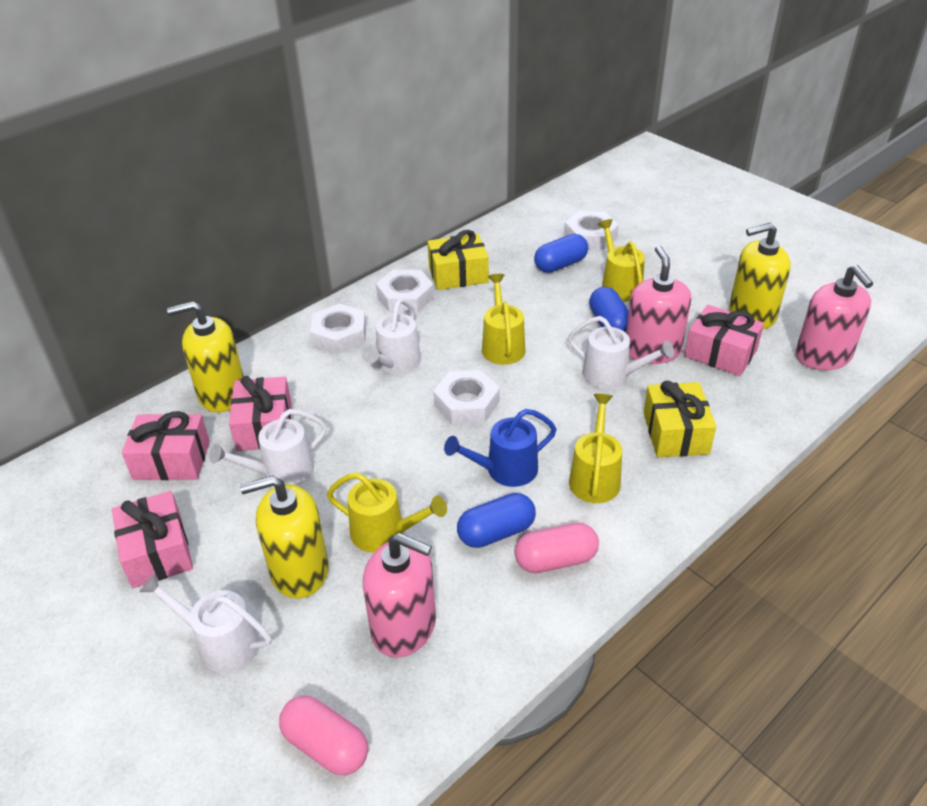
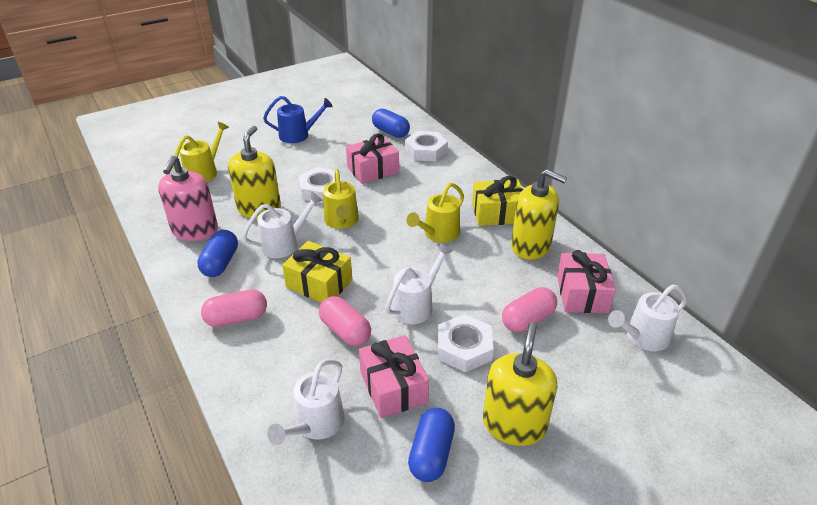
pink capsule: 2 -> 3
pink gift: 4 -> 3
pink soap dispenser: 3 -> 1
white nut: 4 -> 3
yellow watering can: 4 -> 3

